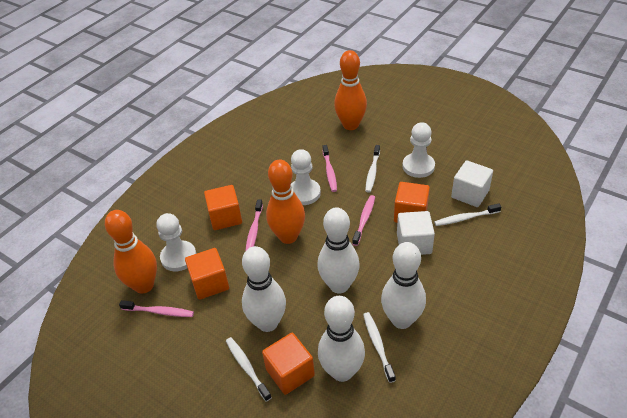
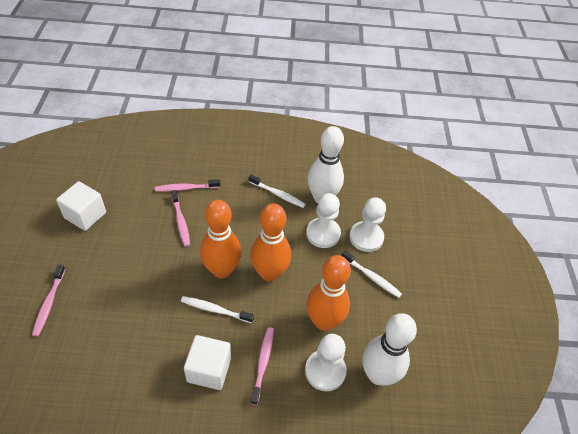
orange cube: 4 -> 0
white bowling pin: 4 -> 2
white toothbrush: 4 -> 3

